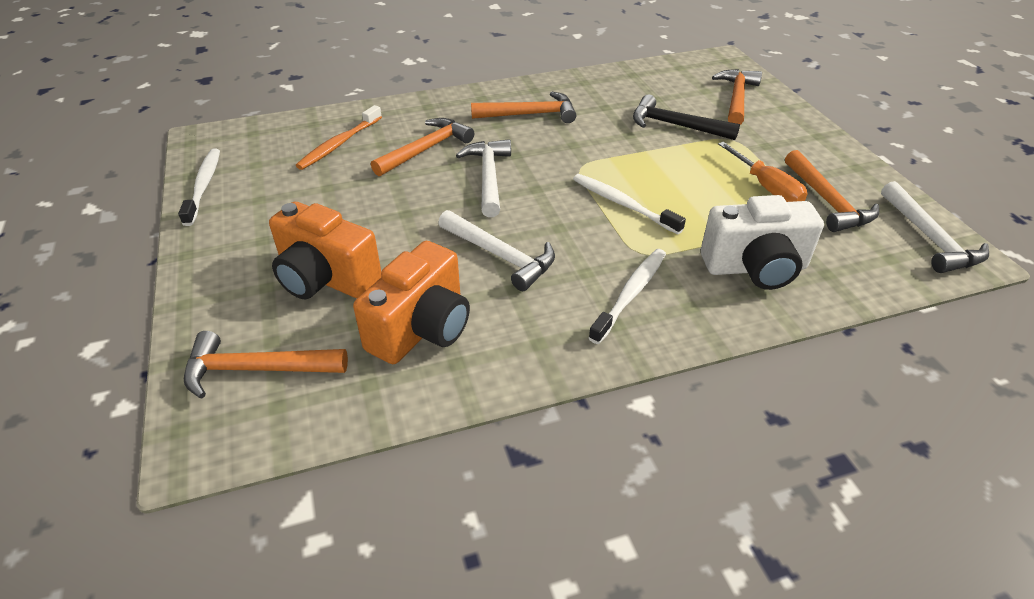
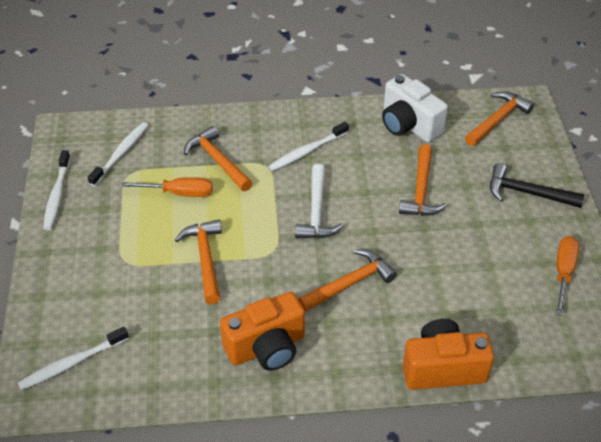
orange screwdriver: 1 -> 2
orange toothbrush: 1 -> 0
white hammer: 3 -> 1
white toothbrush: 3 -> 4

